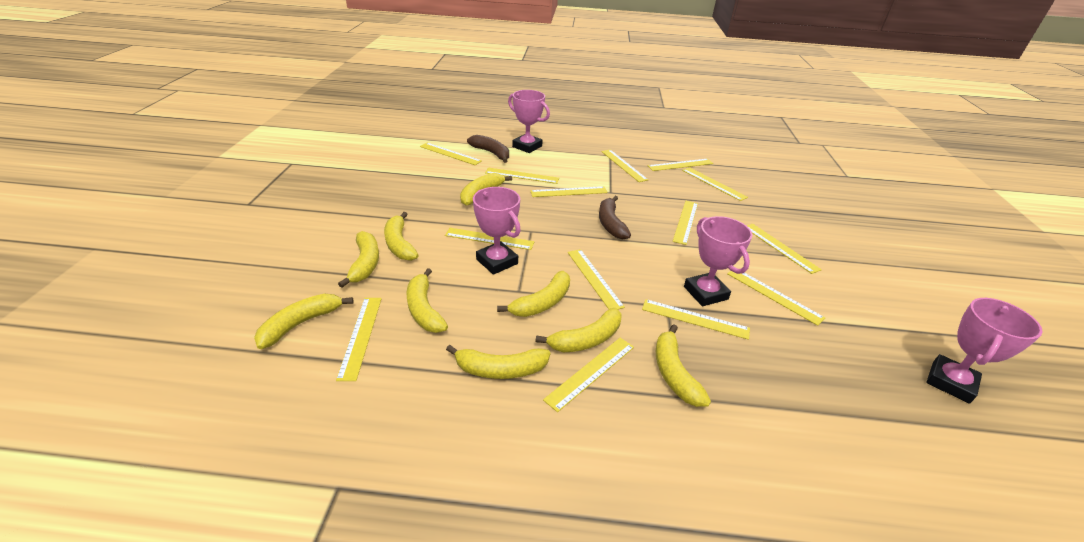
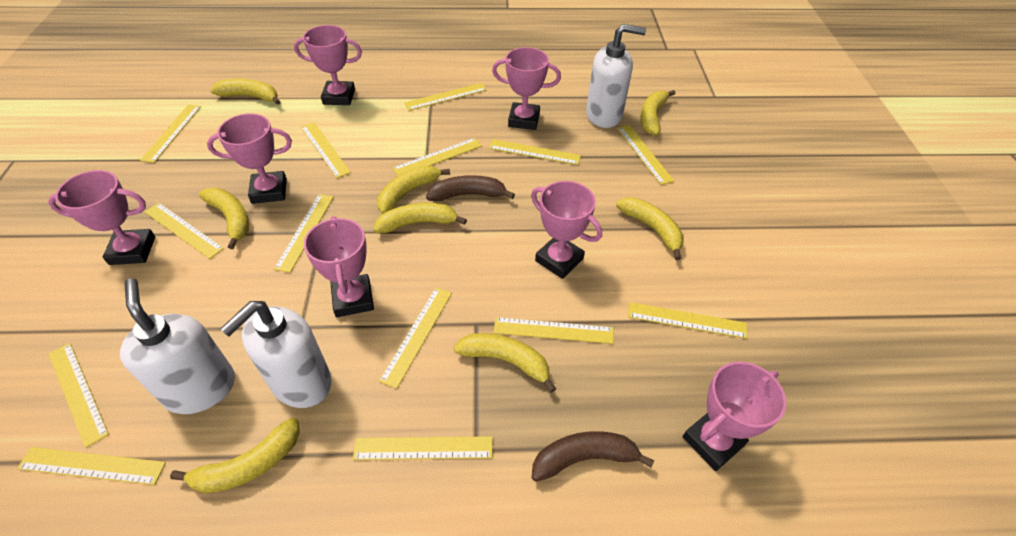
pink trophy: 4 -> 7
white soap dispenser: 0 -> 3
yellow banana: 9 -> 8

